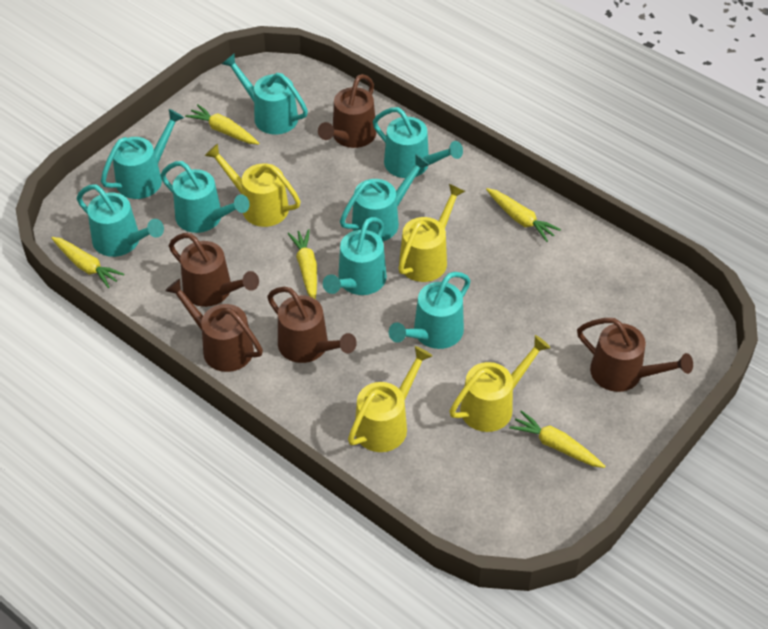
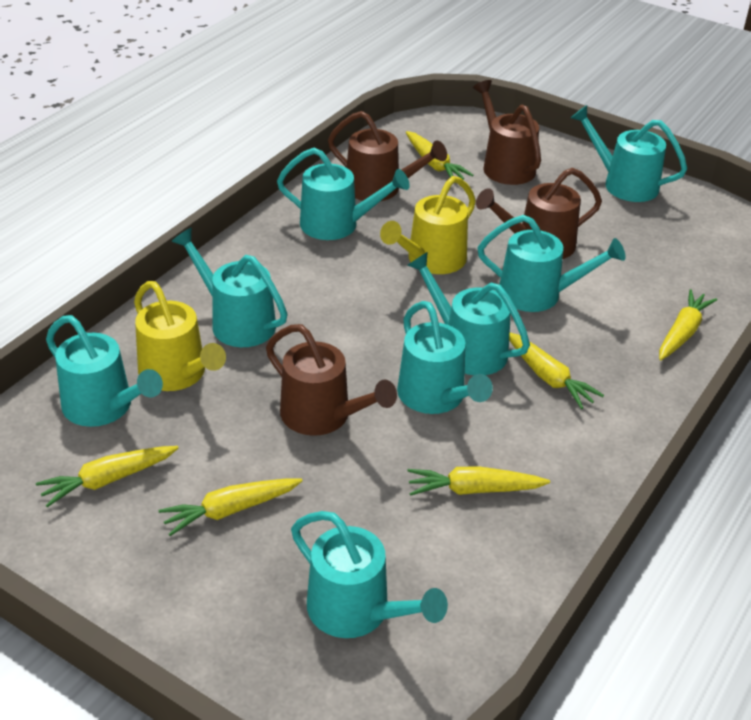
brown watering can: 5 -> 4
yellow carrot: 5 -> 6
yellow watering can: 4 -> 2

